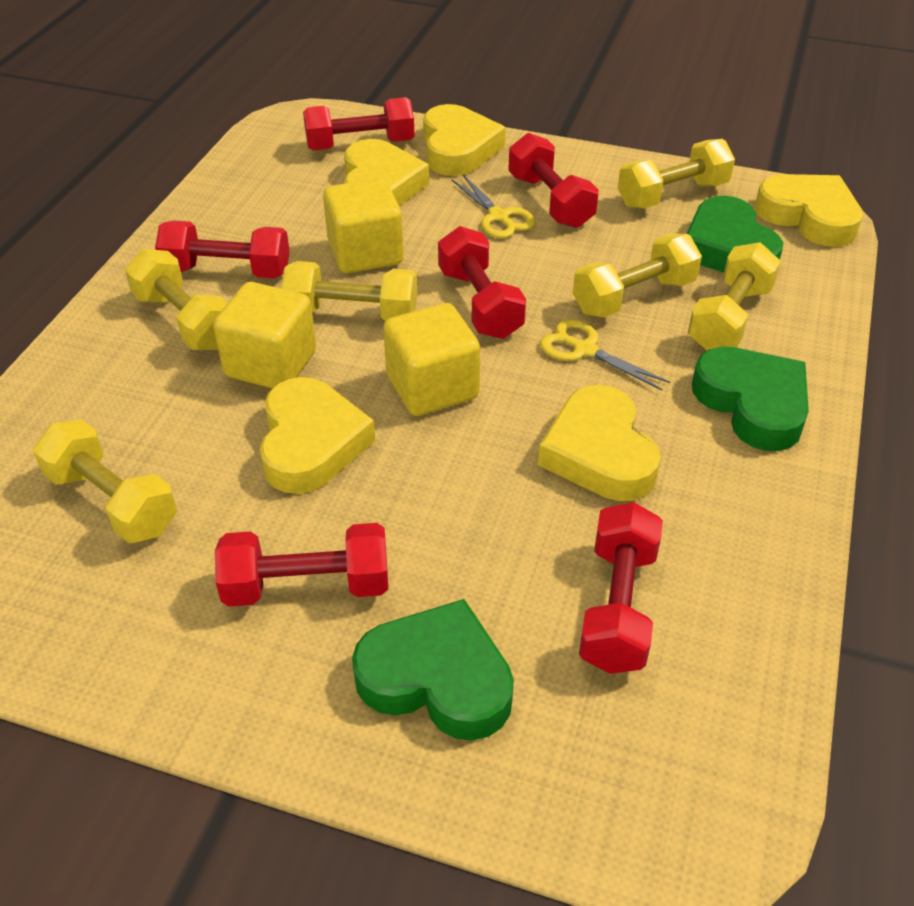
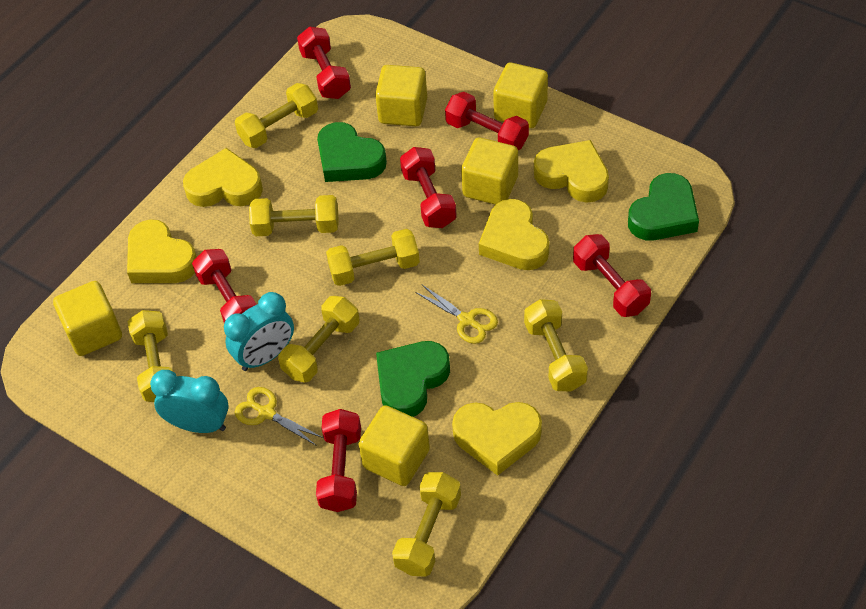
turquoise clock: 0 -> 2
yellow cube: 3 -> 5
yellow dumbbell: 6 -> 7

